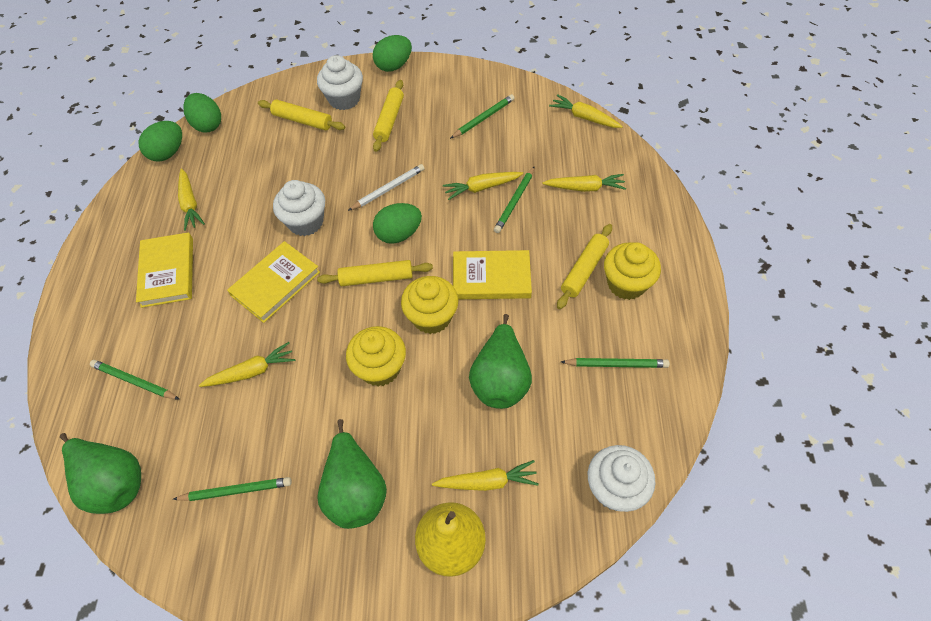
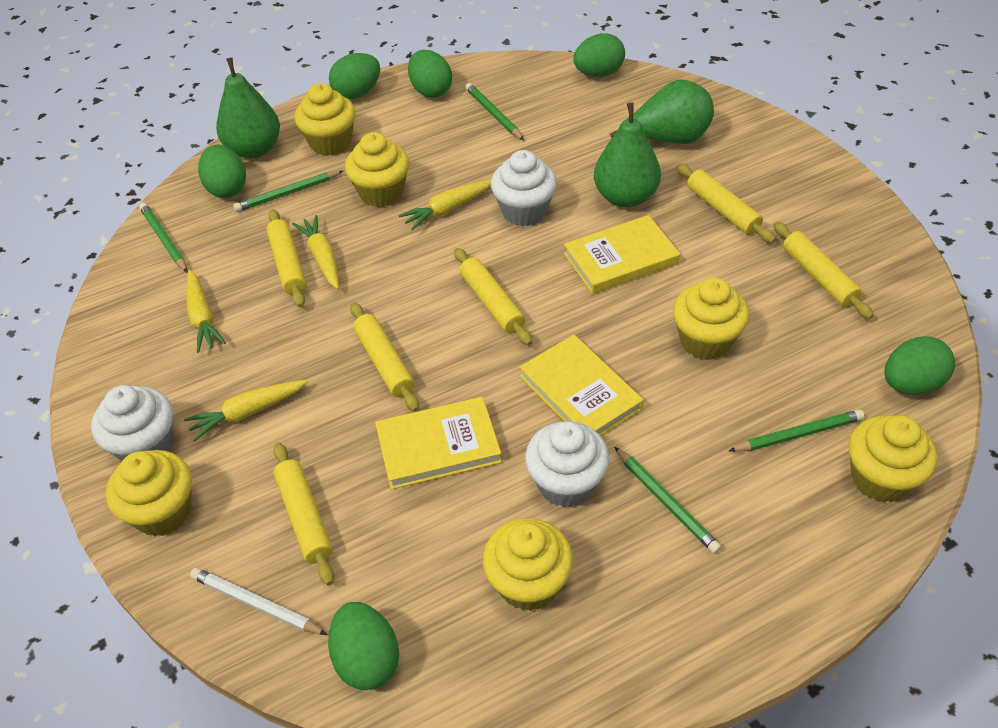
green egg: 4 -> 6
yellow carrot: 6 -> 4
yellow cupcake: 3 -> 6
yellow pear: 1 -> 0
yellow rolling pin: 4 -> 6

